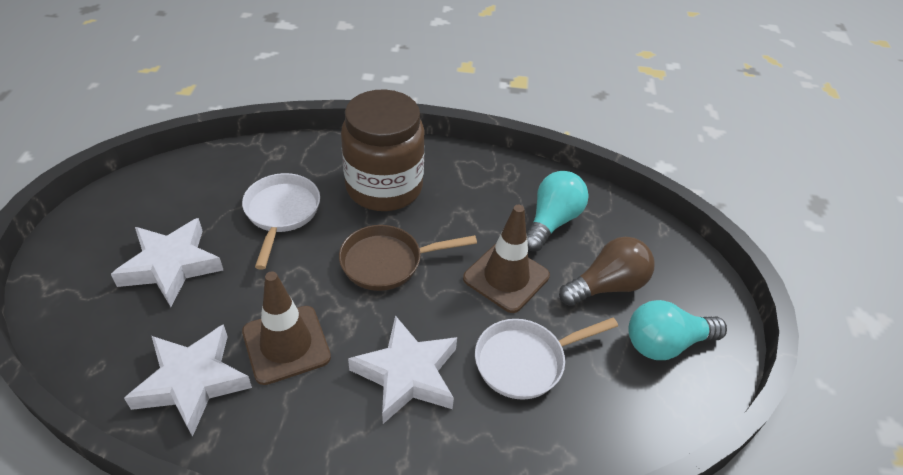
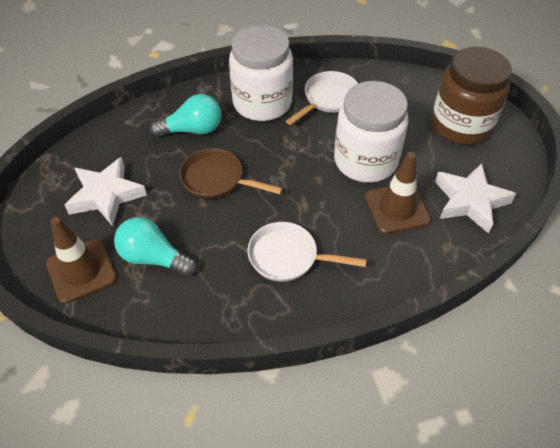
brown light bulb: 1 -> 0
white jar: 0 -> 2
white star: 3 -> 2

